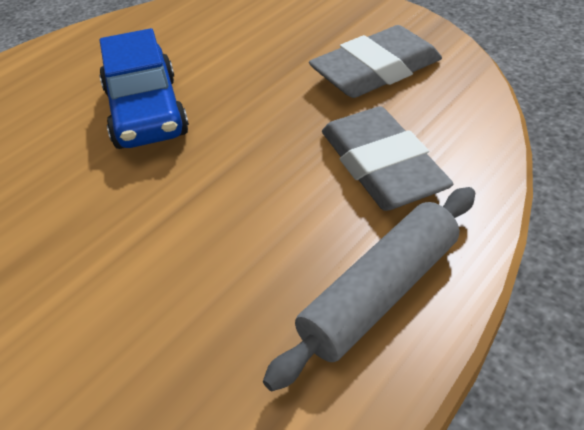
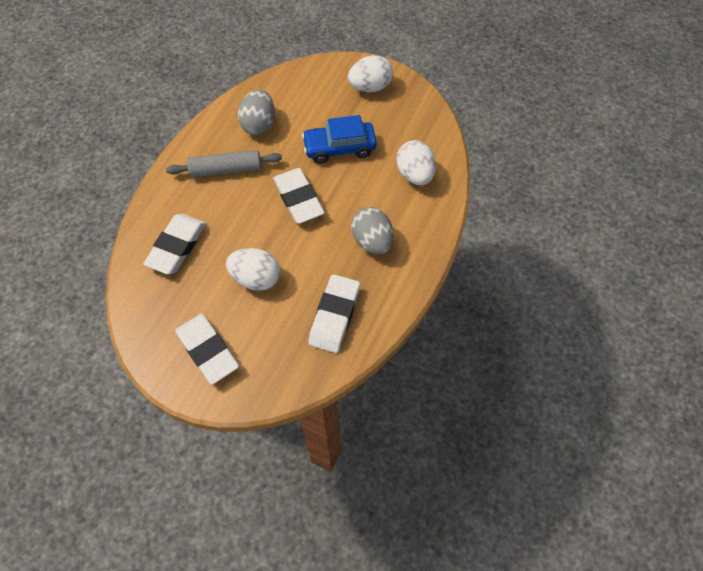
grey egg: 0 -> 2
grey eraser: 2 -> 0
white egg: 0 -> 3
white eraser: 0 -> 4

